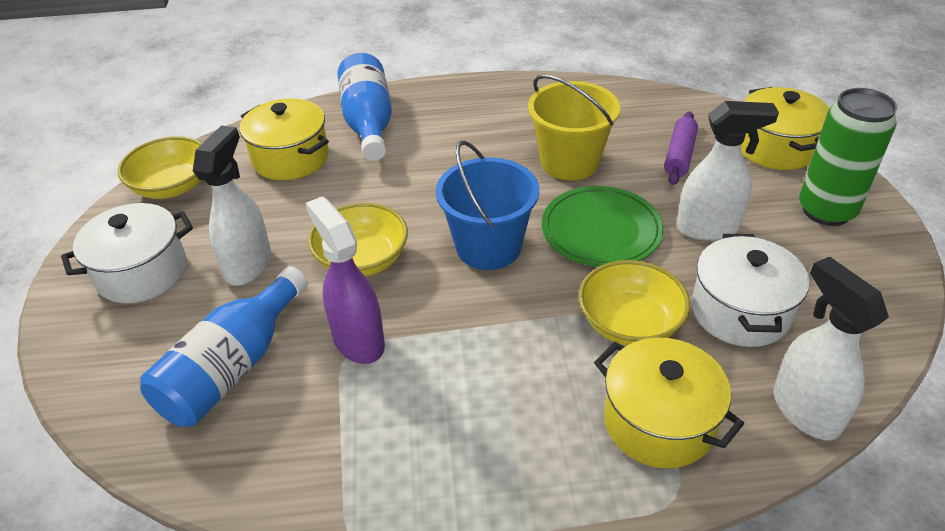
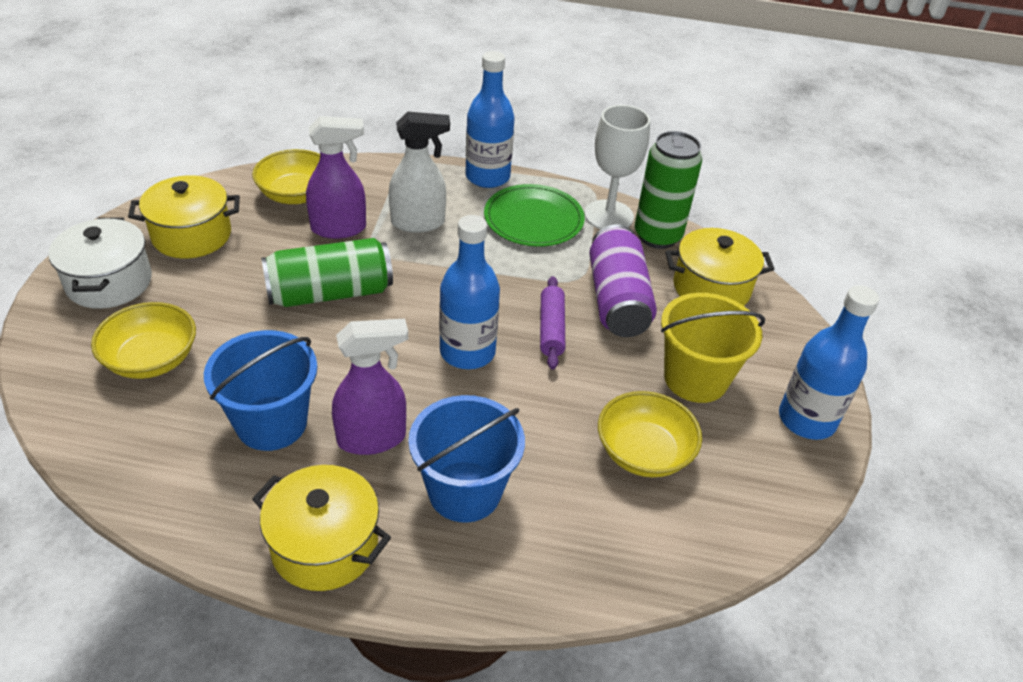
blue bottle: 2 -> 3
blue bucket: 1 -> 2
green can: 1 -> 2
purple can: 0 -> 1
purple spray bottle: 1 -> 2
white goblet: 0 -> 1
white pot: 2 -> 1
white spray bottle: 3 -> 1

